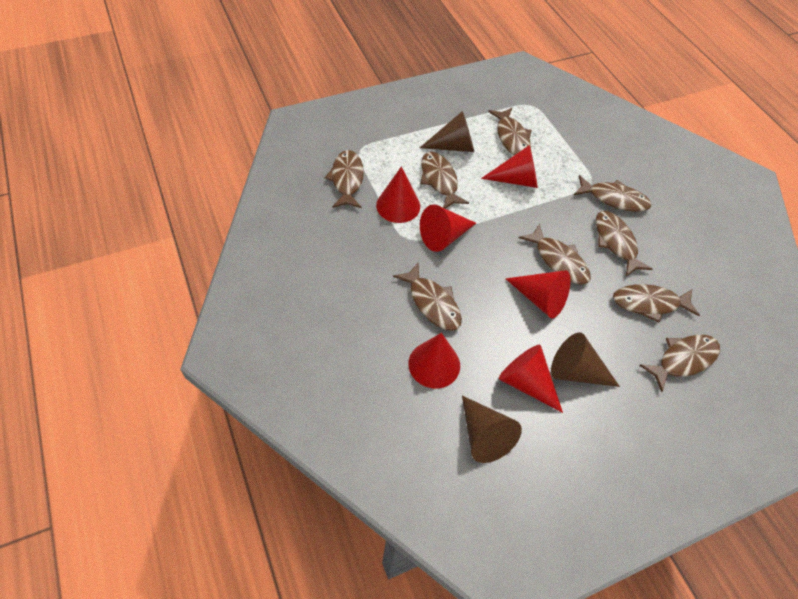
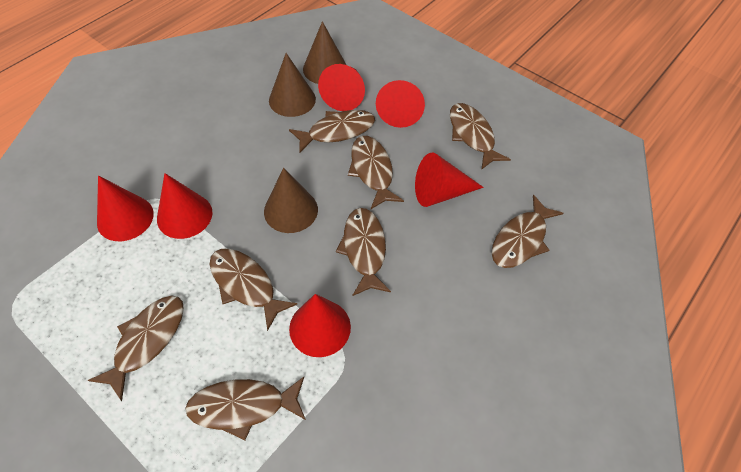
brown fish: 9 -> 8

